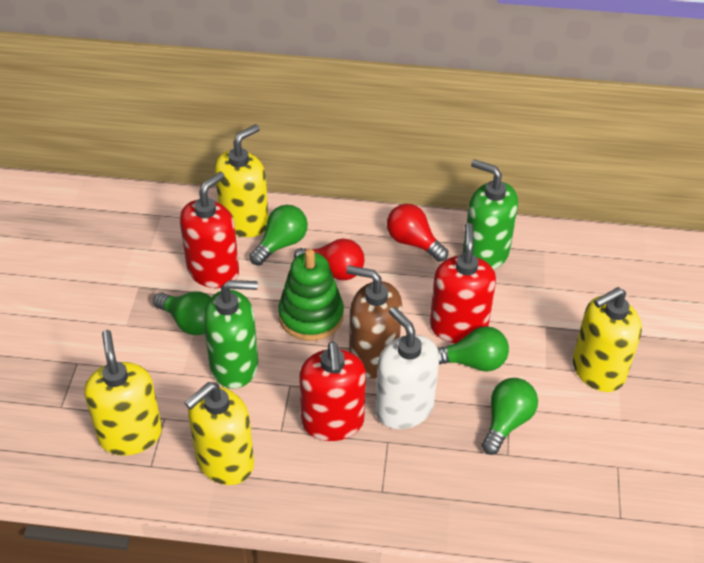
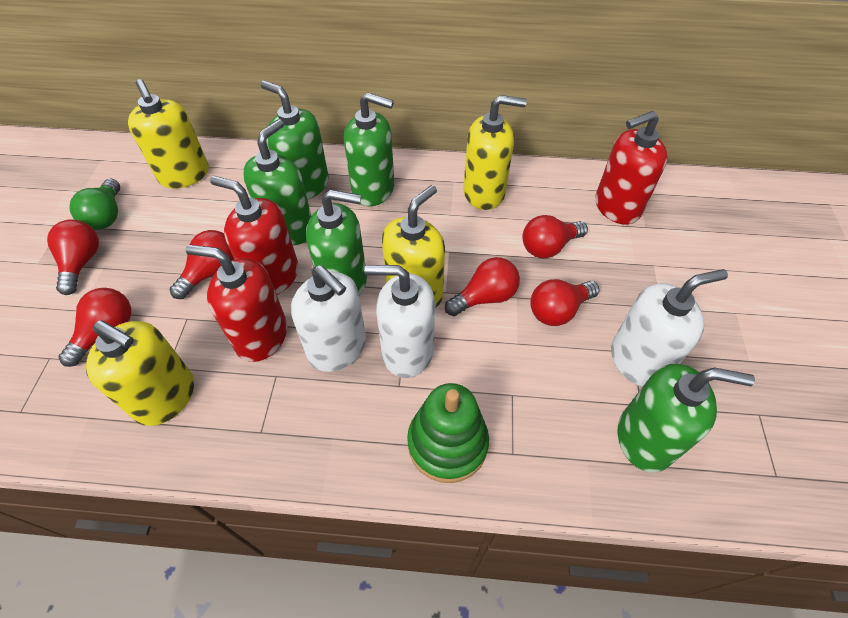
brown soap dispenser: 1 -> 0
green light bulb: 4 -> 1
green soap dispenser: 2 -> 5
red light bulb: 2 -> 6
white soap dispenser: 1 -> 3

